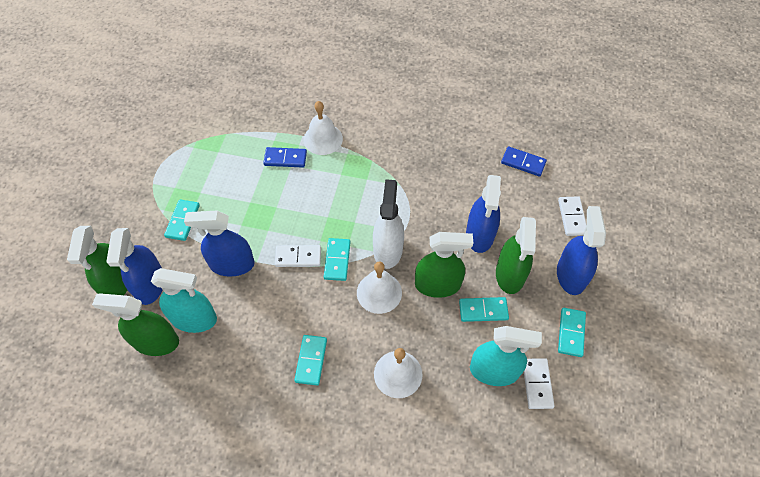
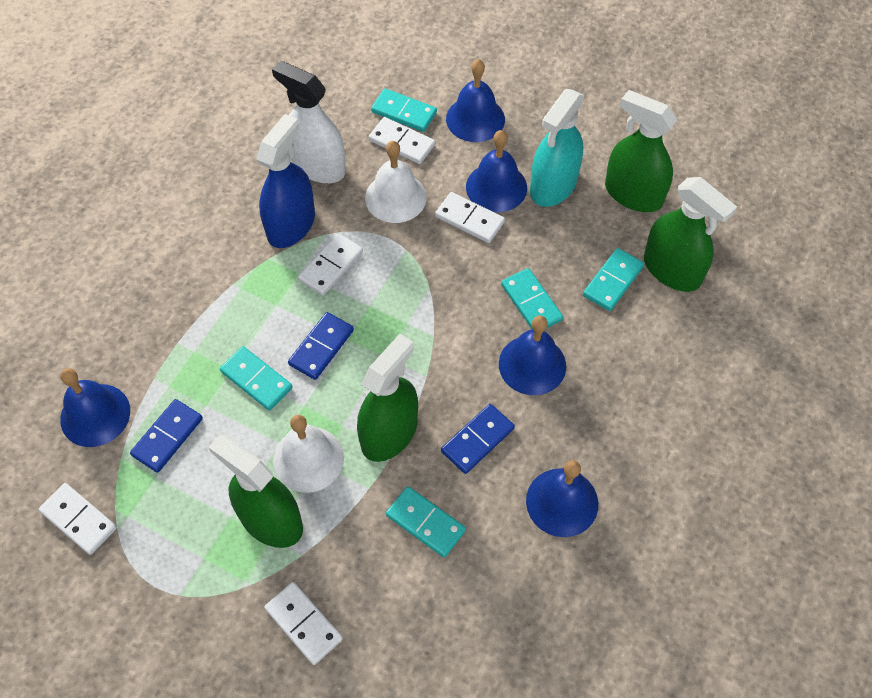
blue bell: 0 -> 5
blue domino: 2 -> 3
blue spray bottle: 4 -> 1
turquoise spray bottle: 2 -> 1
white bell: 3 -> 2
white domino: 3 -> 5

